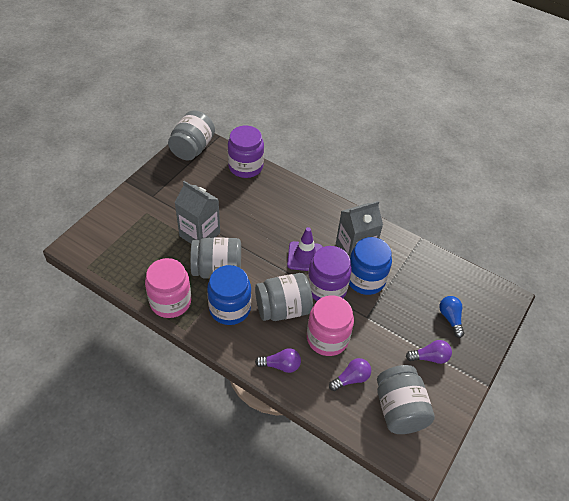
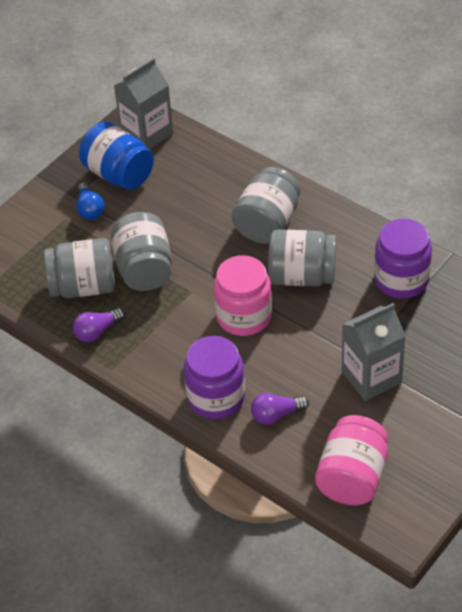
blue jar: 2 -> 1
purple light bulb: 3 -> 2
purple traffic cone: 1 -> 0

